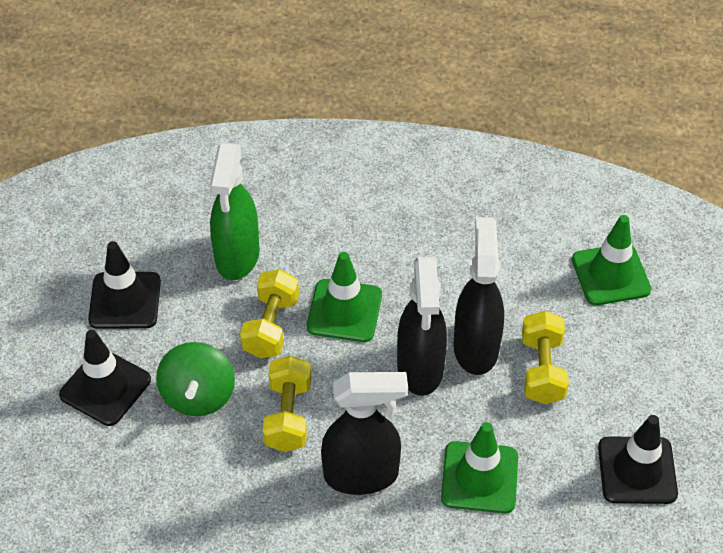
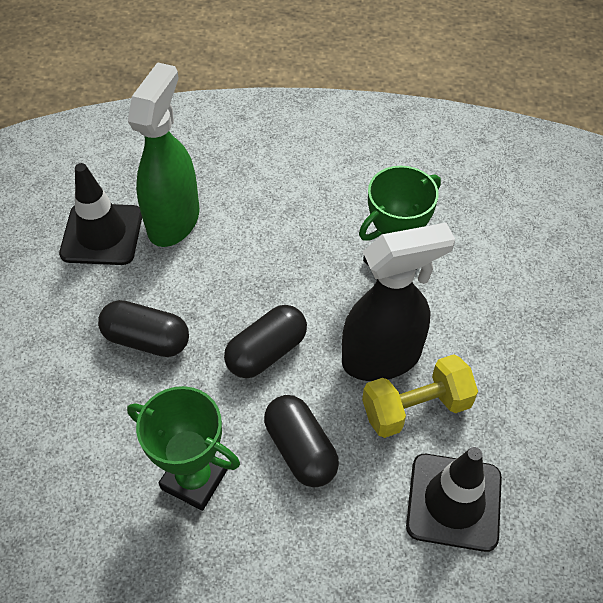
black capsule: 0 -> 3
black spray bottle: 3 -> 1
black traffic cone: 3 -> 2
green spinning top: 1 -> 0
green traffic cone: 3 -> 0
green trophy: 0 -> 2
yellow dumbbell: 3 -> 1

